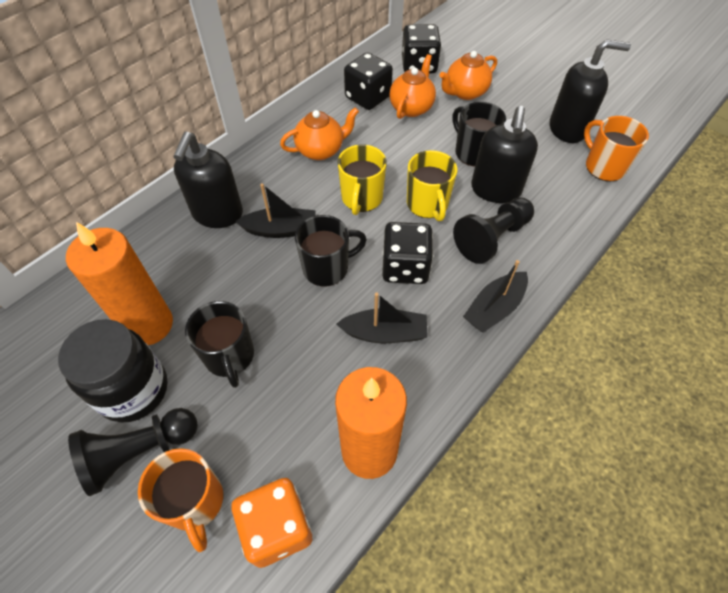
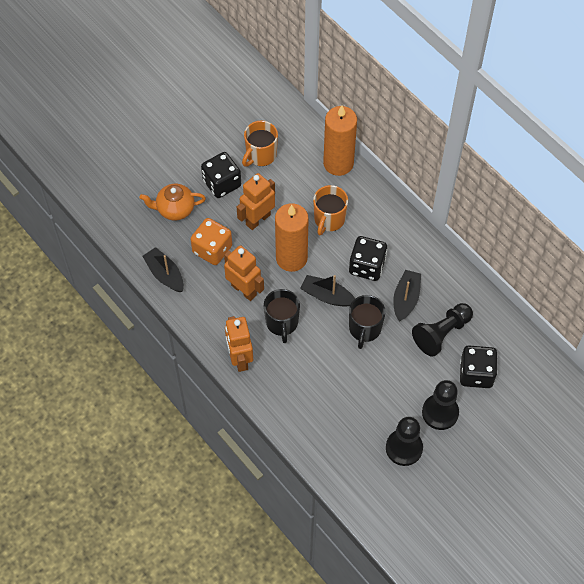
black jar: 1 -> 0
black mug: 3 -> 2
black pawn: 2 -> 3
black soap dispenser: 3 -> 0
orange robot: 0 -> 3
orange teapot: 3 -> 1
yellow mug: 2 -> 0

